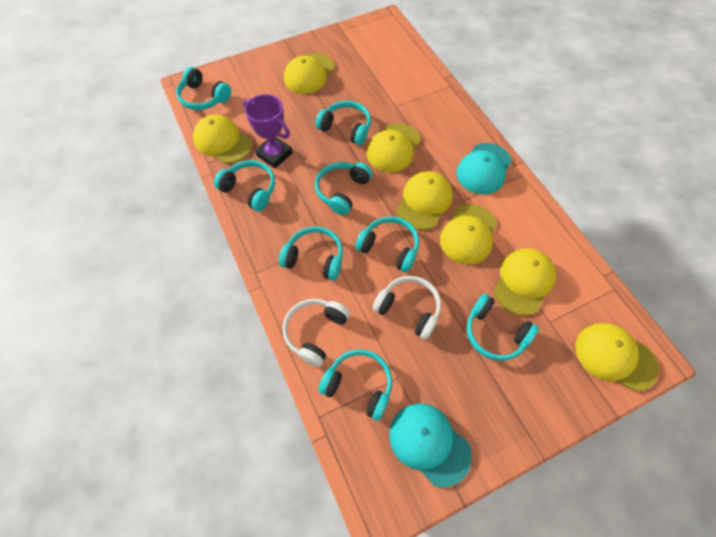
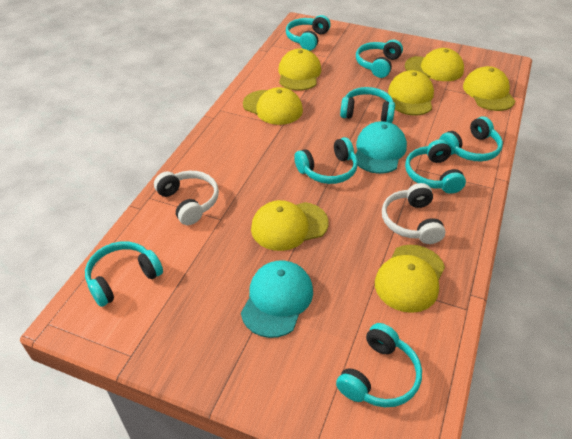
purple trophy: 1 -> 0

